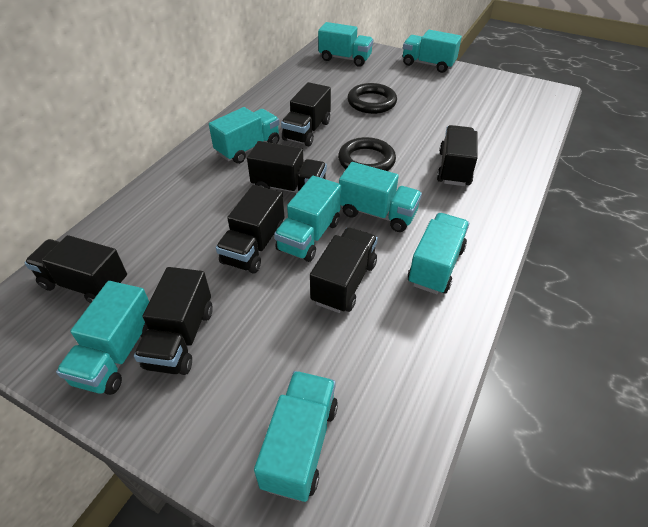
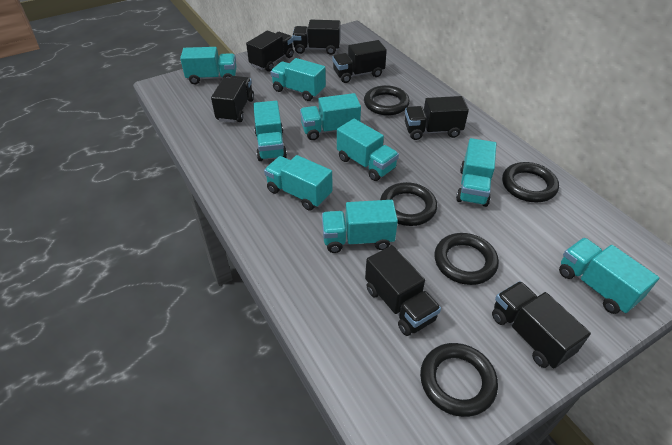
black ring: 2 -> 5
turquoise truck: 8 -> 9

